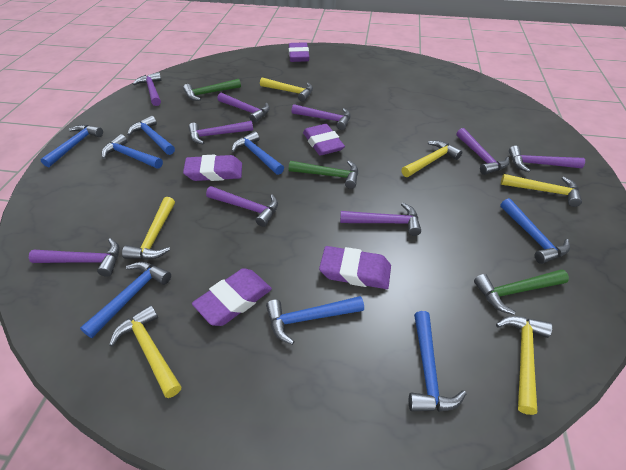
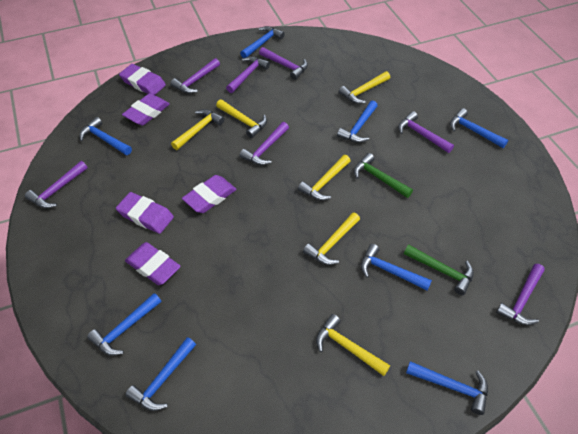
green hammer: 3 -> 2
purple hammer: 9 -> 7

